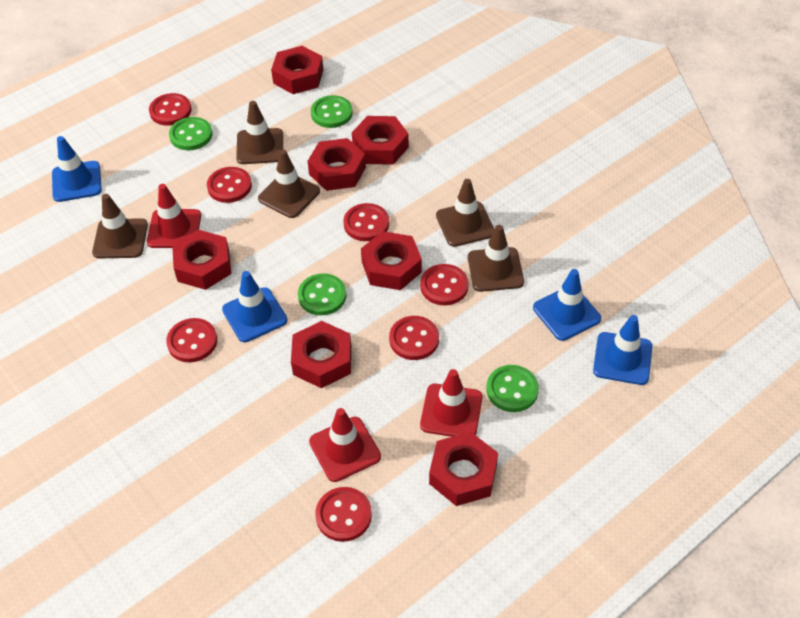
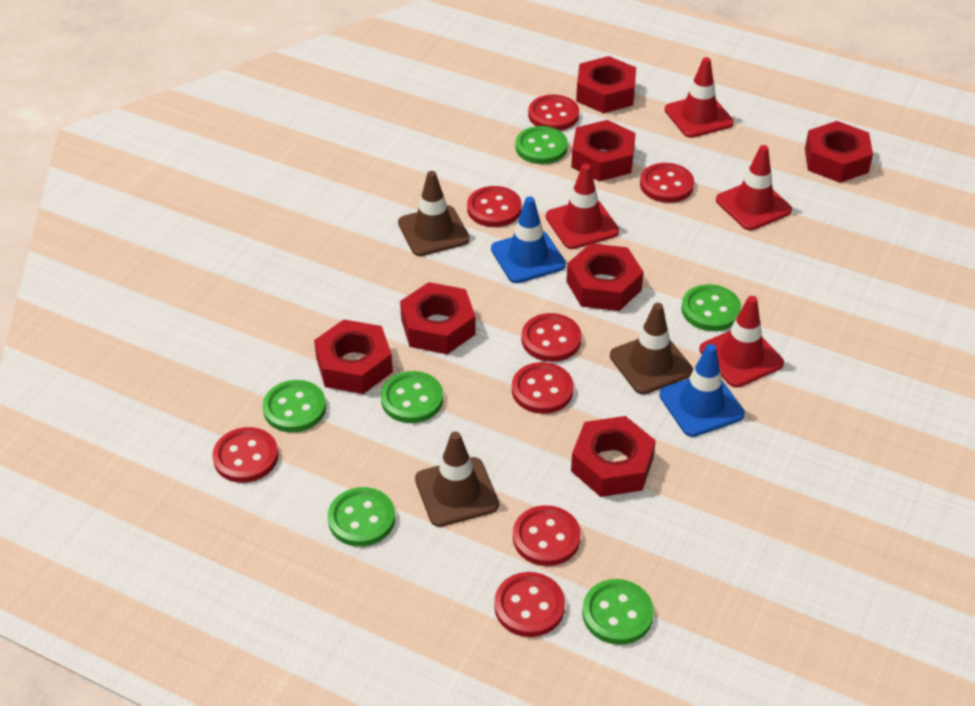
blue traffic cone: 4 -> 2
brown traffic cone: 5 -> 3
green button: 4 -> 6
red button: 7 -> 8
red traffic cone: 3 -> 4

